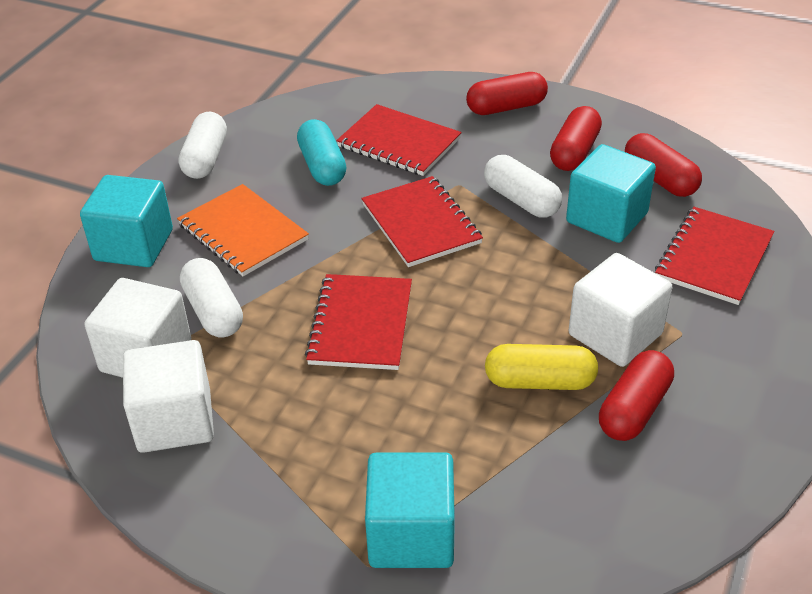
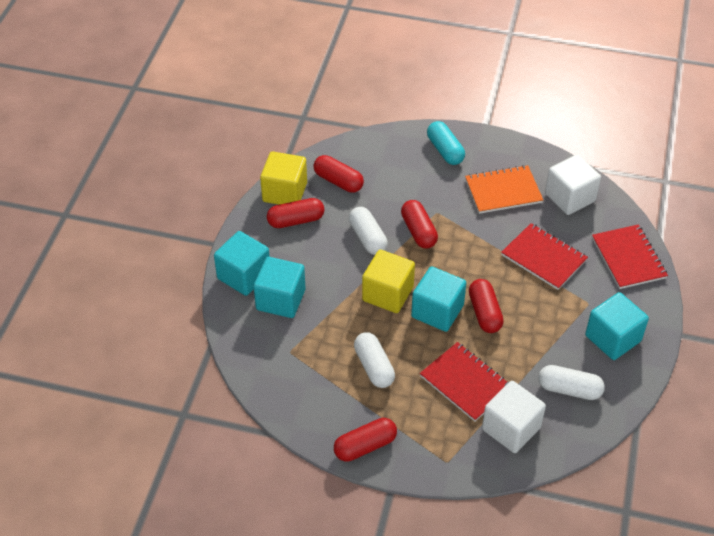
red capsule: 4 -> 5
red notebook: 4 -> 3
turquoise cube: 3 -> 4
white cube: 3 -> 2
yellow capsule: 1 -> 0
yellow cube: 0 -> 2

